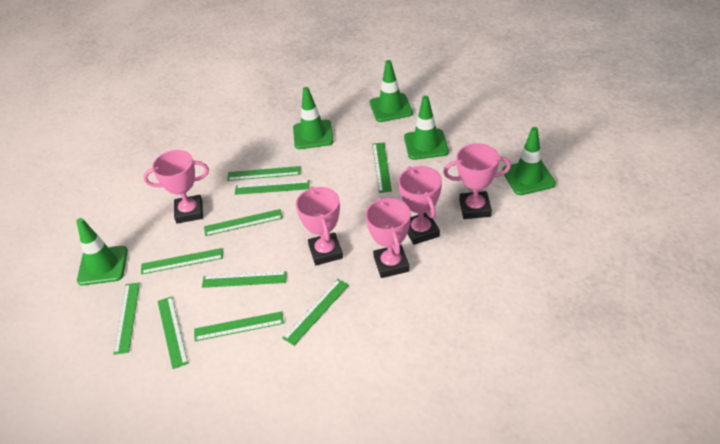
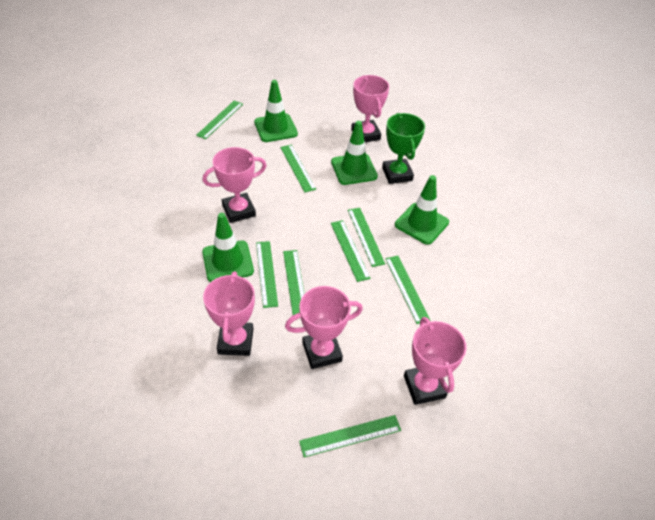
green ruler: 10 -> 8
green traffic cone: 5 -> 4
green trophy: 0 -> 1

